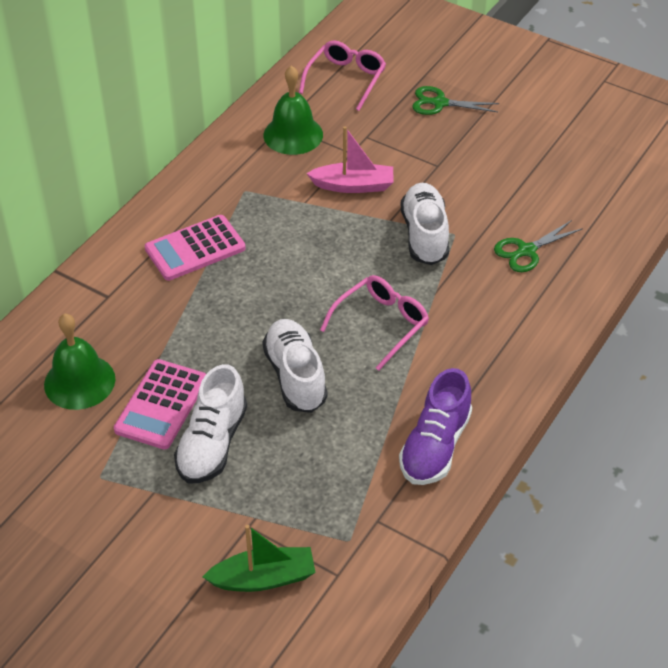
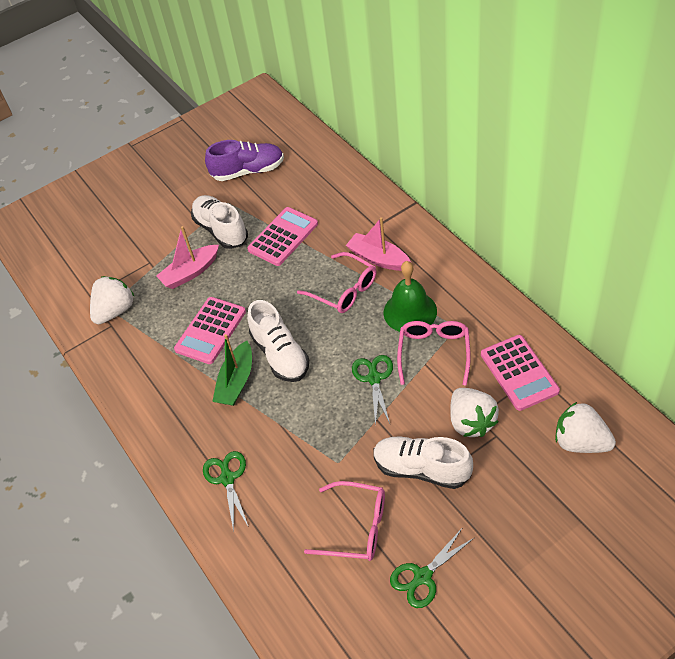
green bell: 2 -> 1
green scissors: 2 -> 3
pink boat: 1 -> 2
pink calculator: 2 -> 3
pink glasses: 2 -> 3
white strawberry: 0 -> 3

